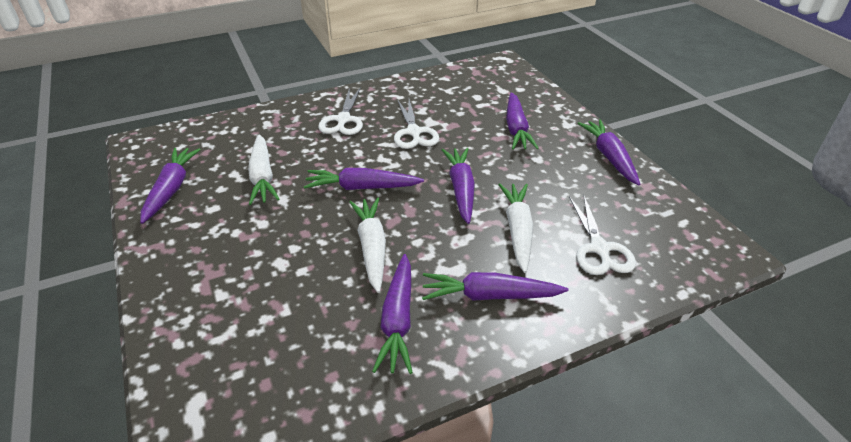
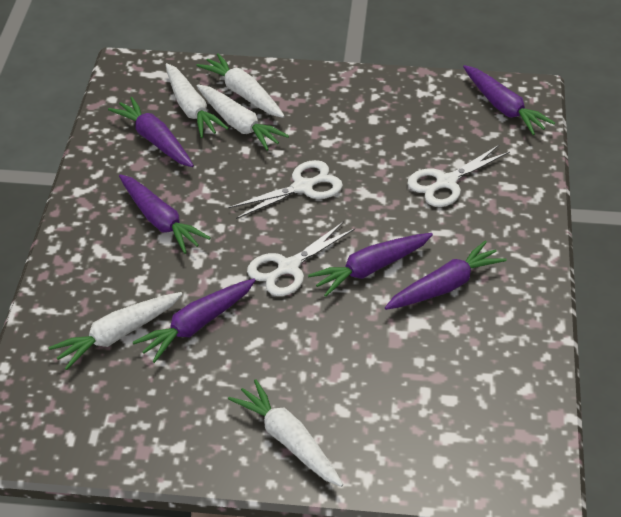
purple carrot: 7 -> 6
white carrot: 3 -> 5

